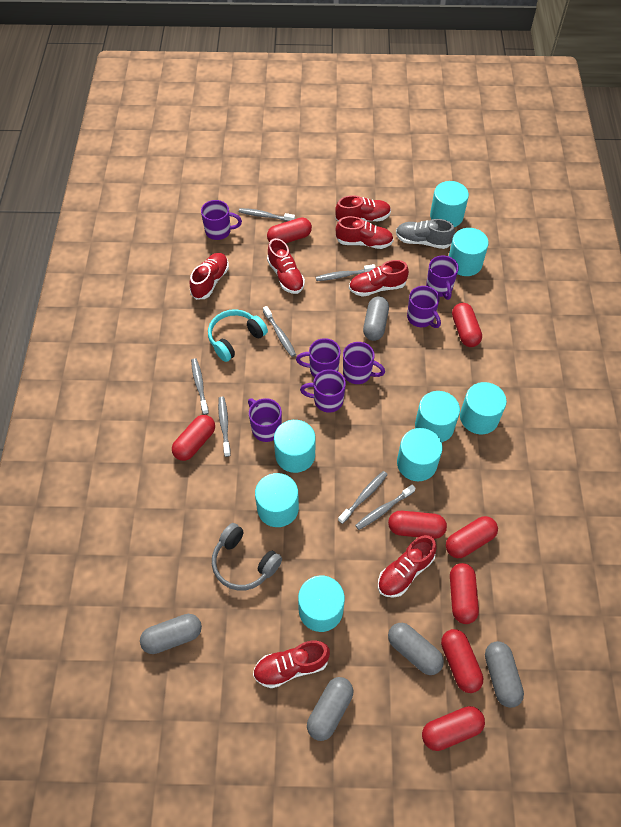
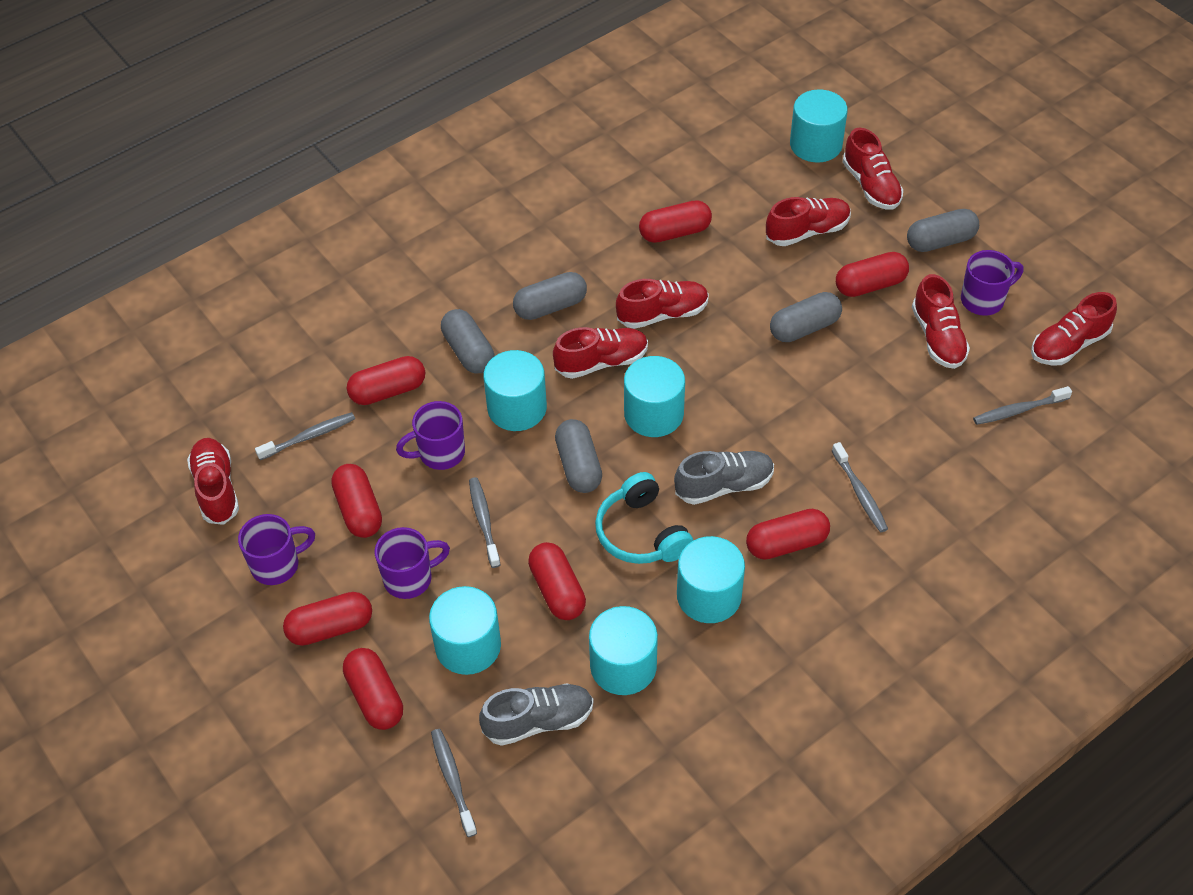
grey headphones: 1 -> 0
grey shoe: 1 -> 2
grey toothbrush: 7 -> 5
purple mug: 7 -> 4
turquoise cylinder: 8 -> 6

